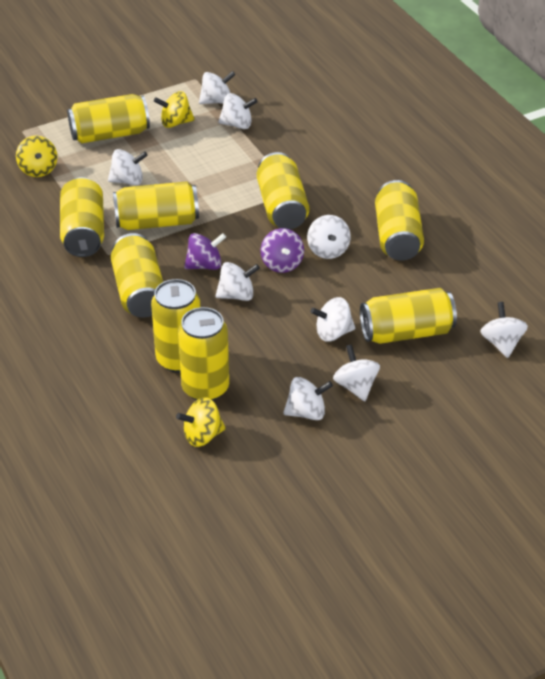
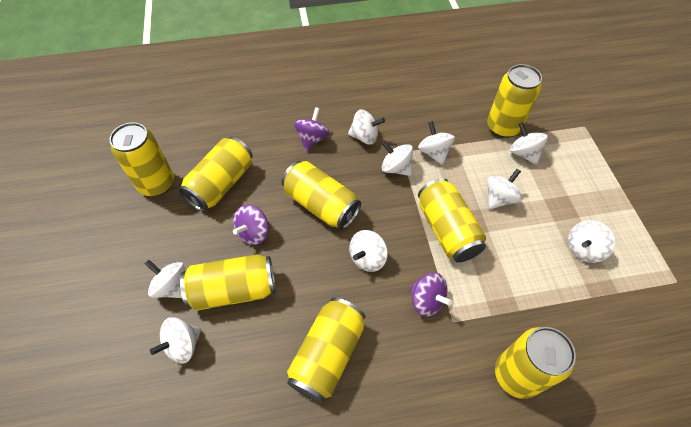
purple spinning top: 2 -> 3
yellow can: 9 -> 8
yellow spinning top: 3 -> 0

